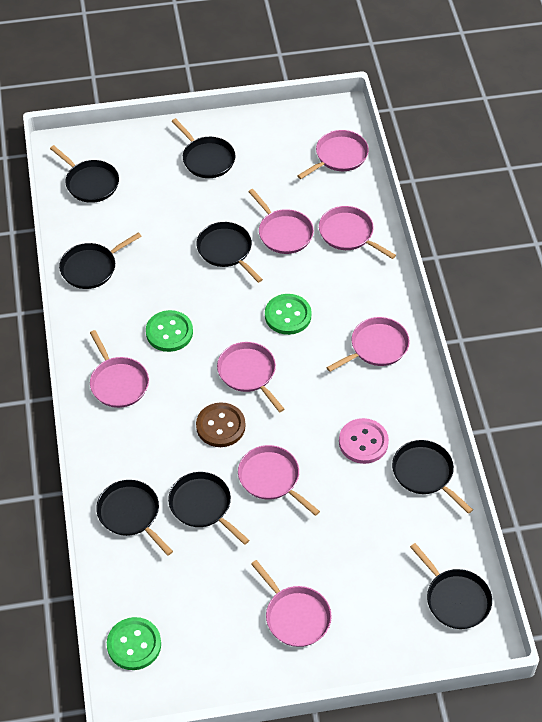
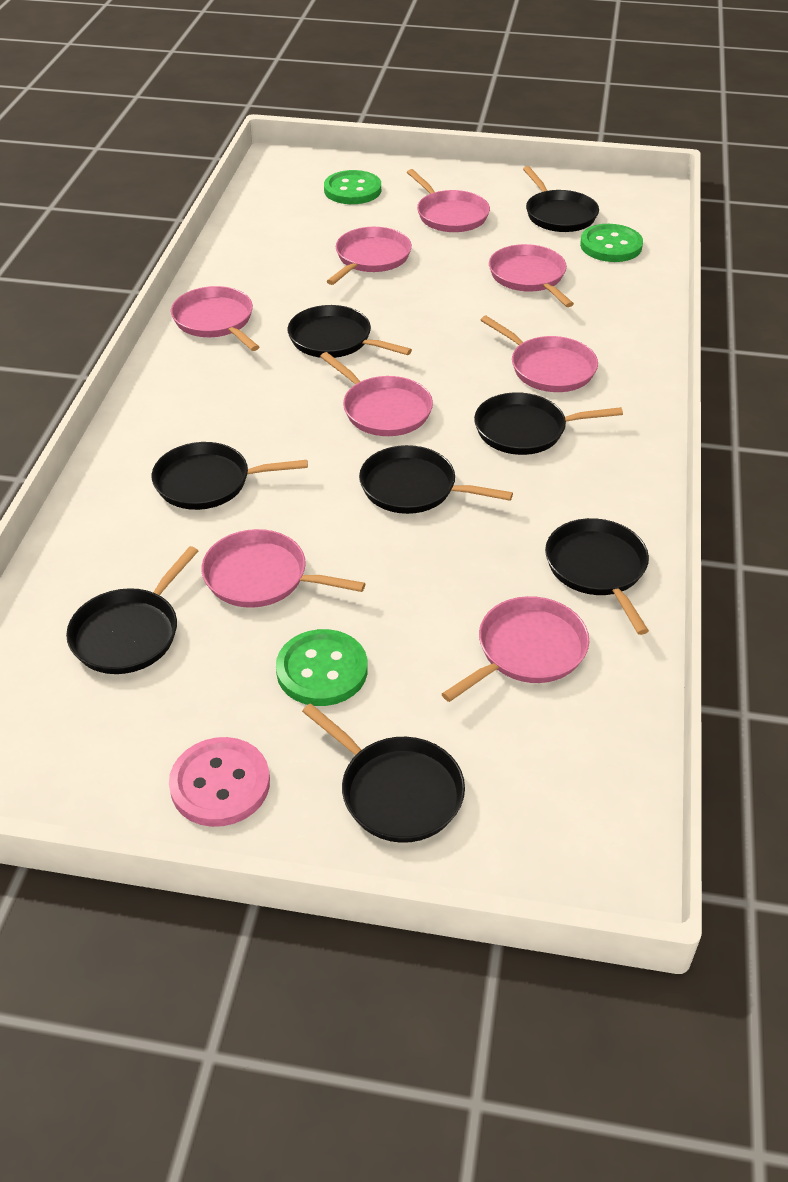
brown button: 1 -> 0

